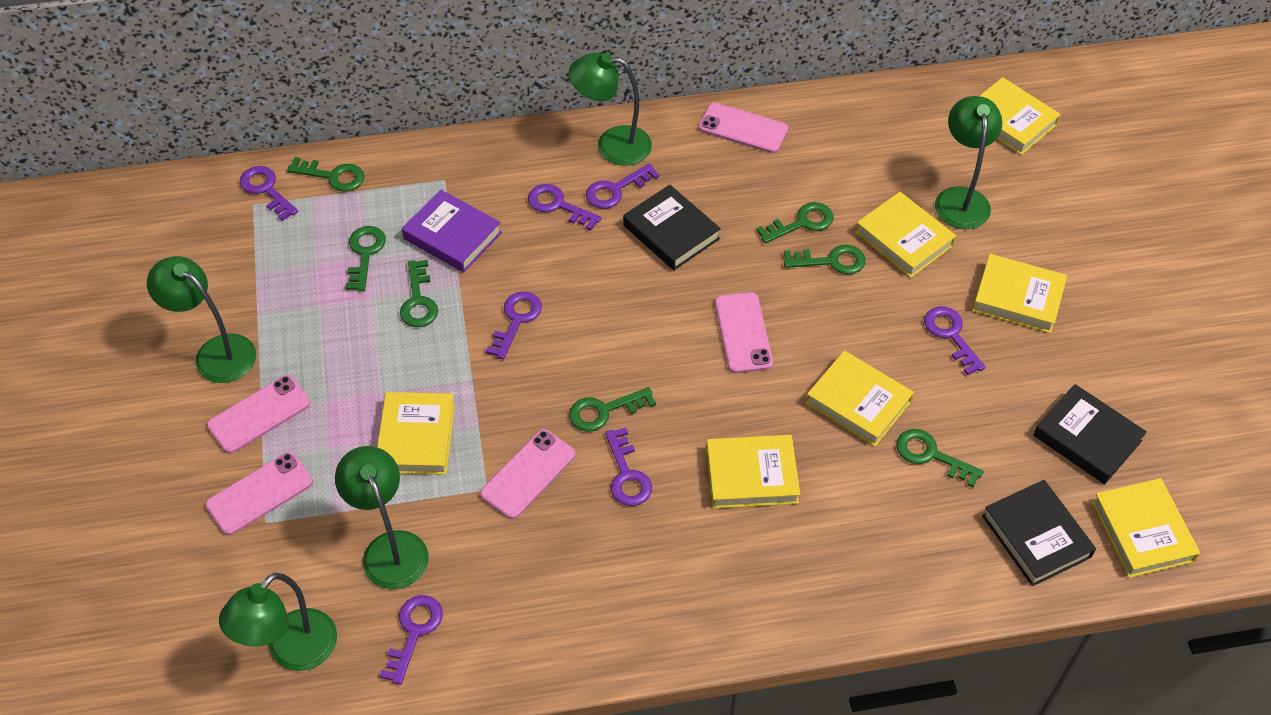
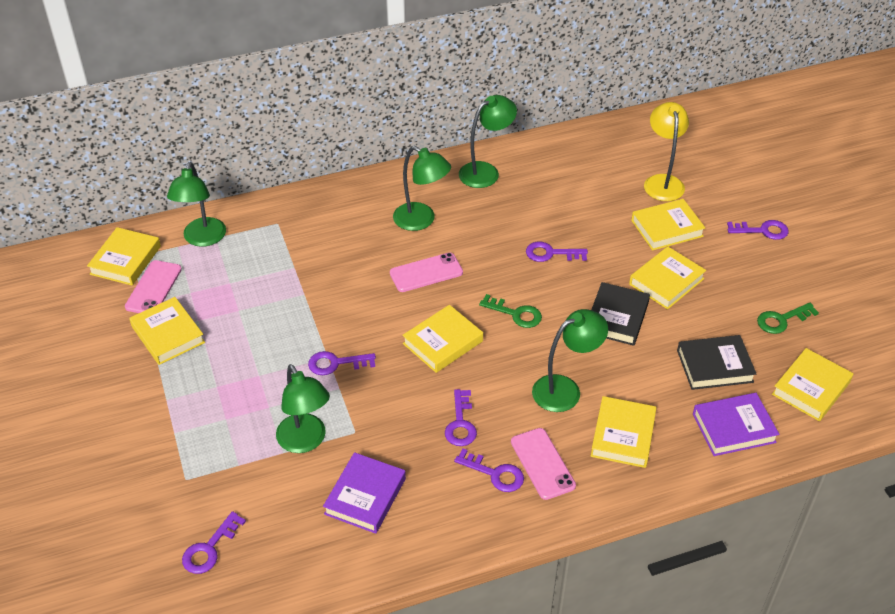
black book: 3 -> 2
green key: 7 -> 2
pink phone: 5 -> 3
purple book: 1 -> 2
purple key: 7 -> 6
yellow lamp: 0 -> 1

